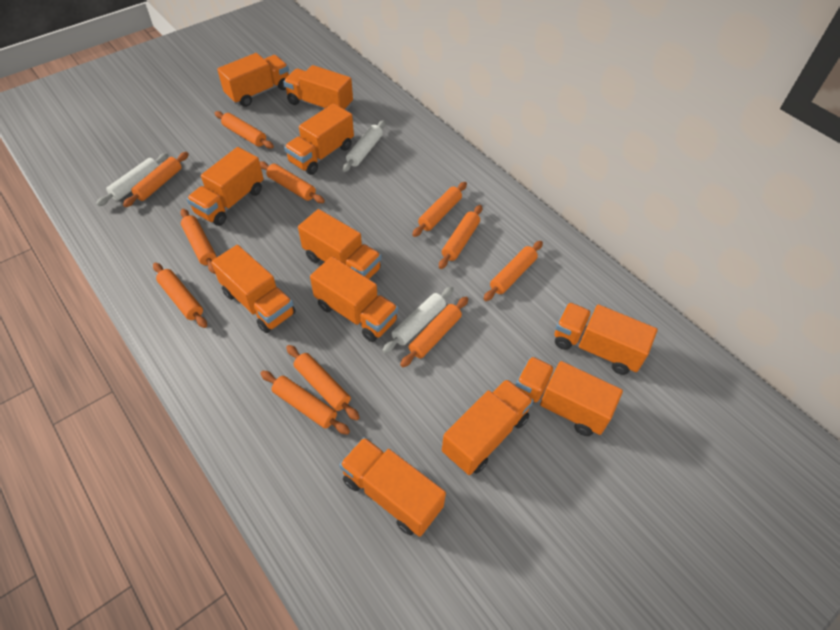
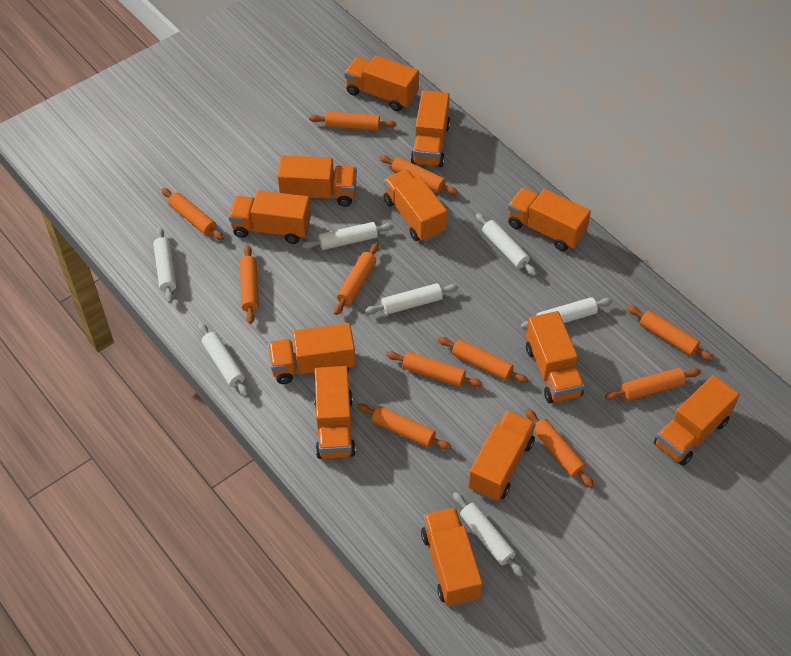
orange truck: 11 -> 12
white rolling pin: 3 -> 7

